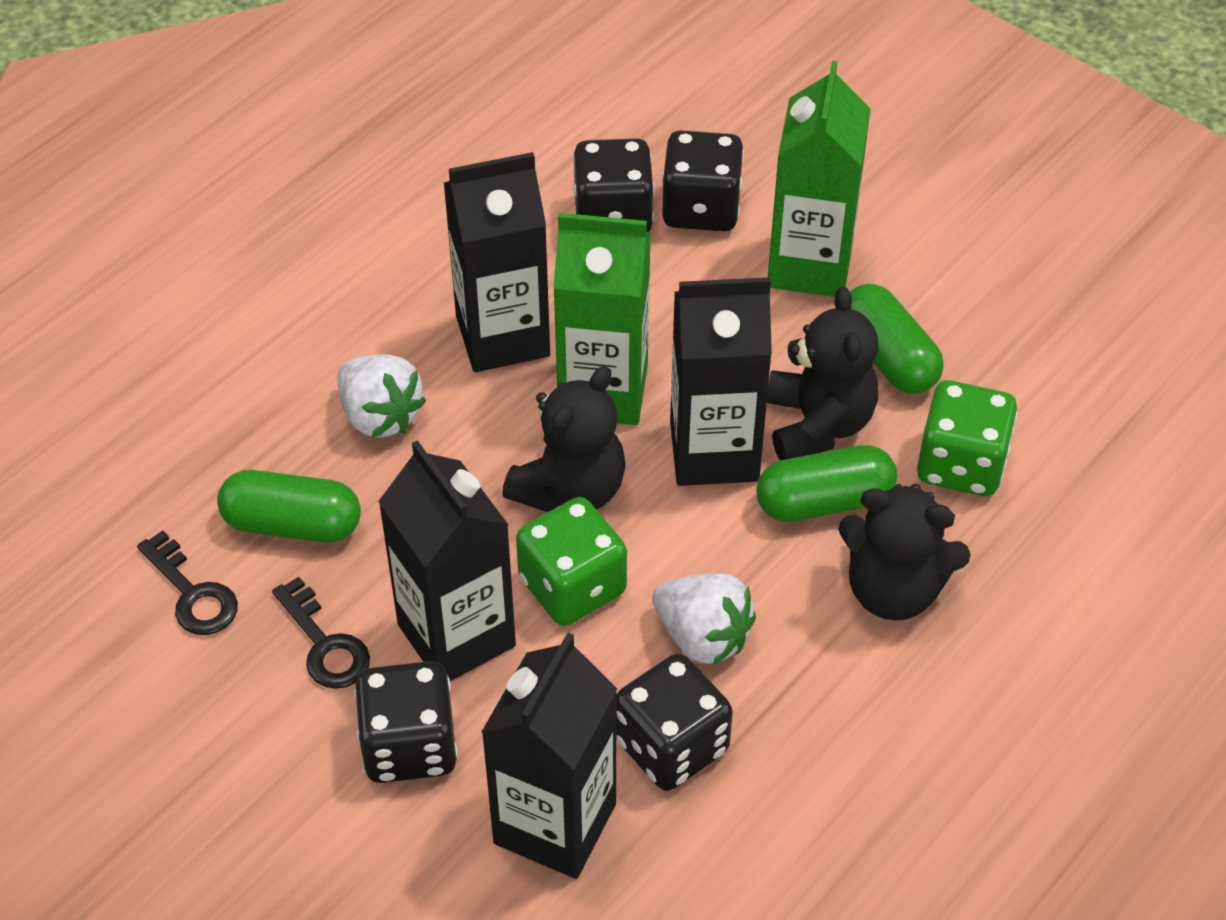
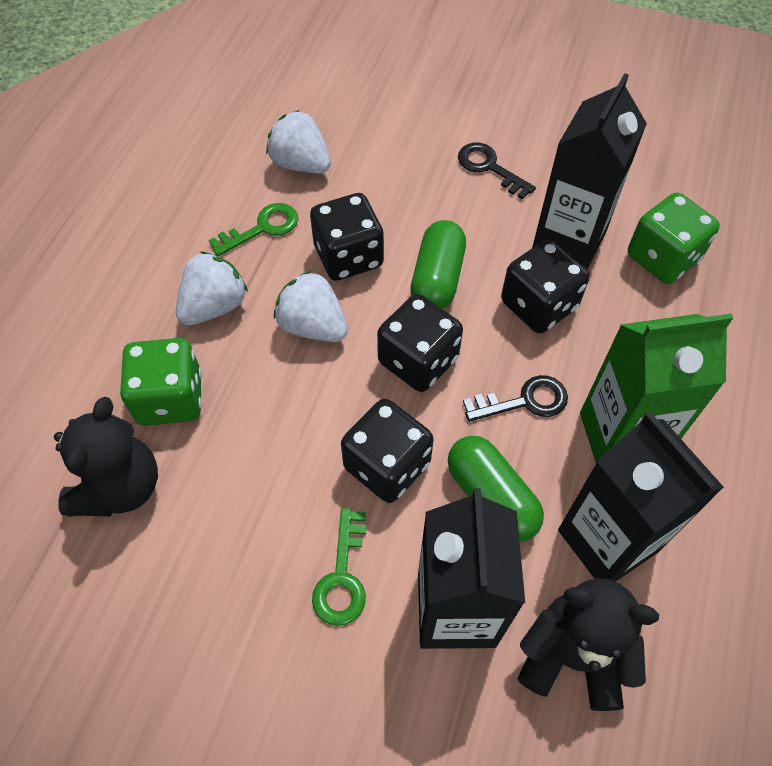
black carton: 4 -> 3
black teddy bear: 3 -> 2
green capsule: 3 -> 2
green carton: 2 -> 1
green key: 0 -> 2
white strawberry: 2 -> 3

